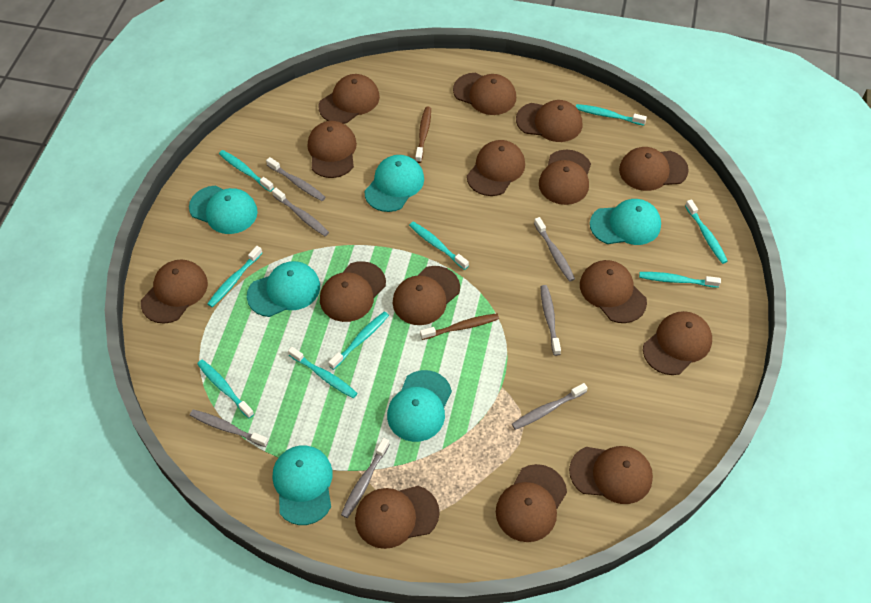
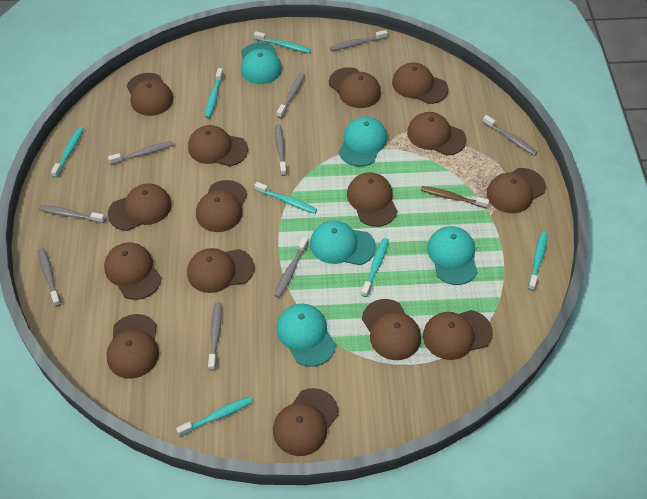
brown toothbrush: 2 -> 1
grey toothbrush: 7 -> 9
turquoise cap: 6 -> 5
turquoise toothbrush: 9 -> 7

